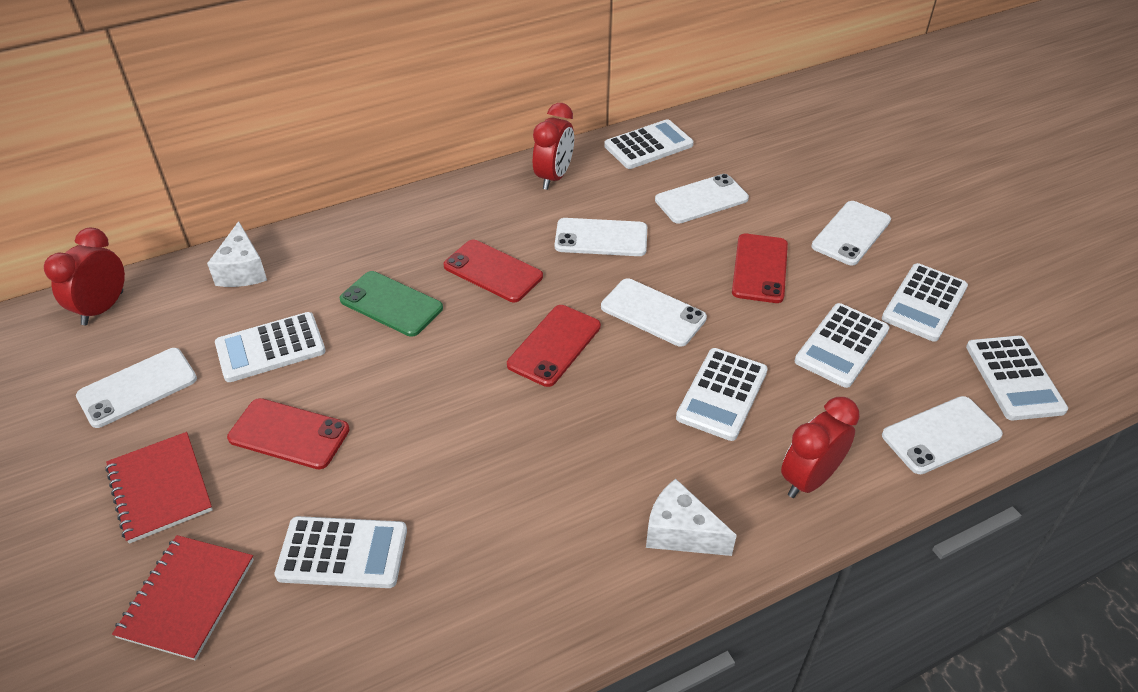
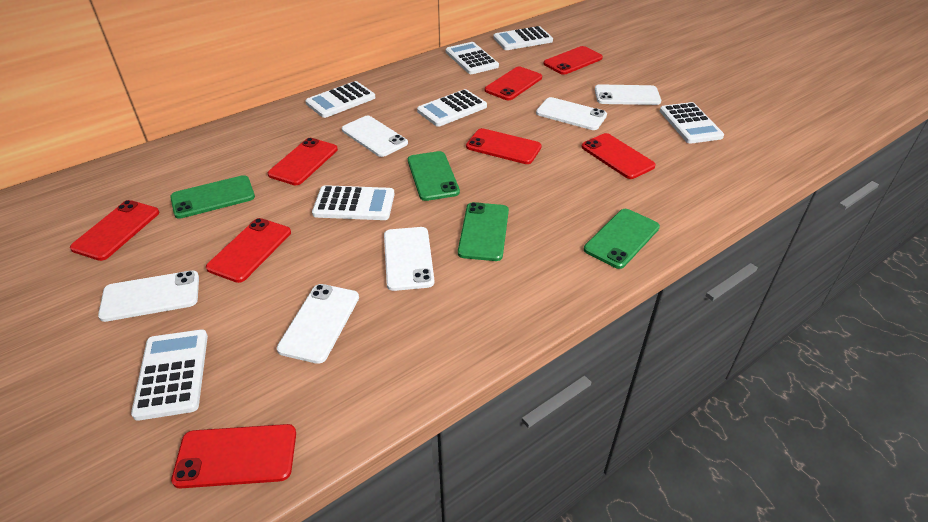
green phone: 1 -> 4
red clock: 3 -> 0
red notebook: 2 -> 0
red phone: 4 -> 8
white cheese: 2 -> 0

